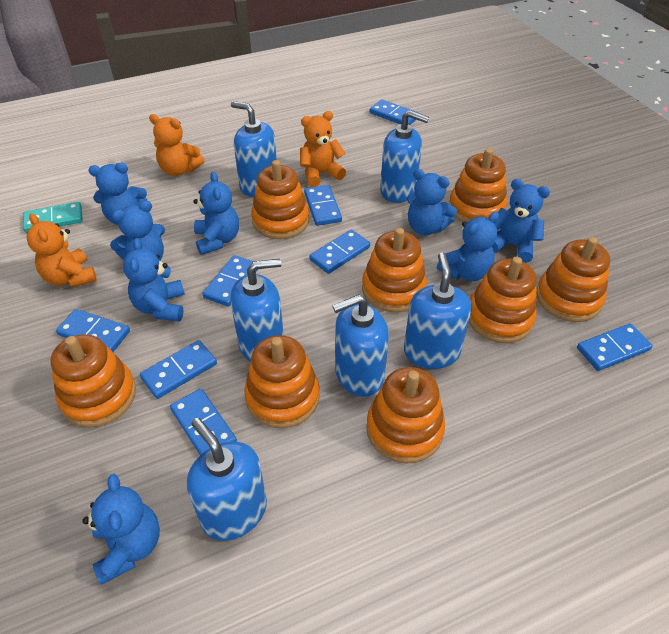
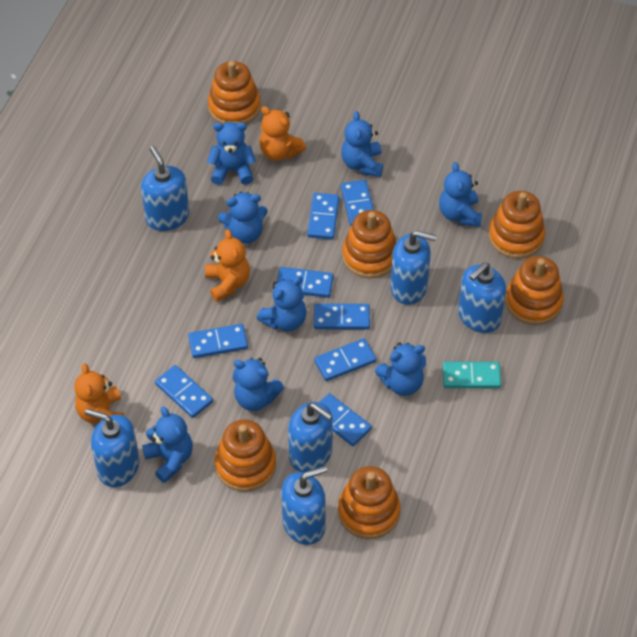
orange stacking toy: 8 -> 6

